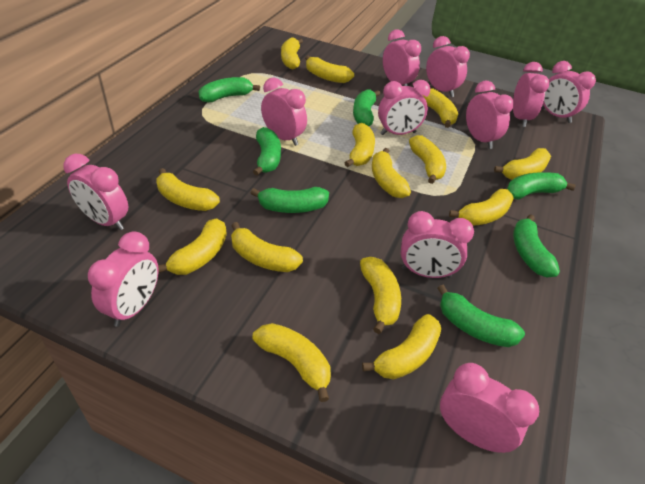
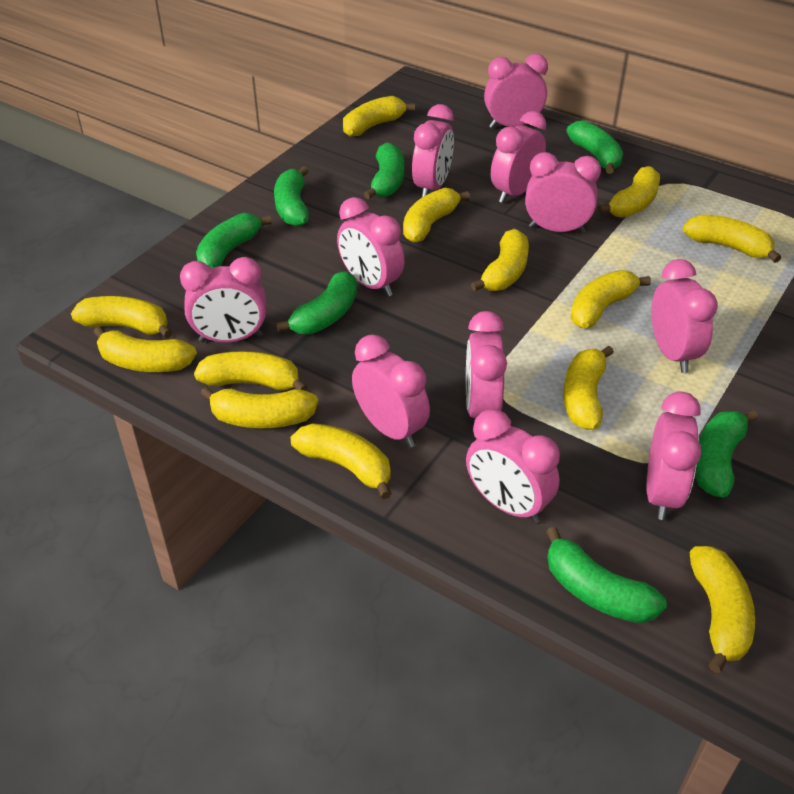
yellow banana: 14 -> 13

